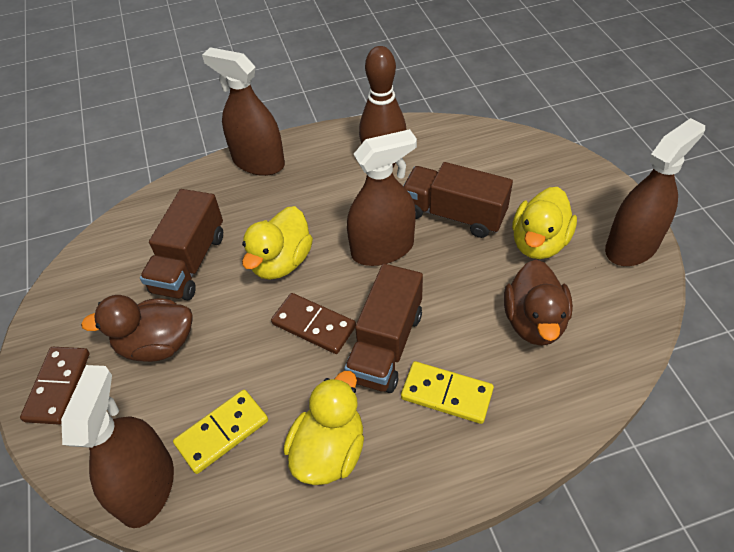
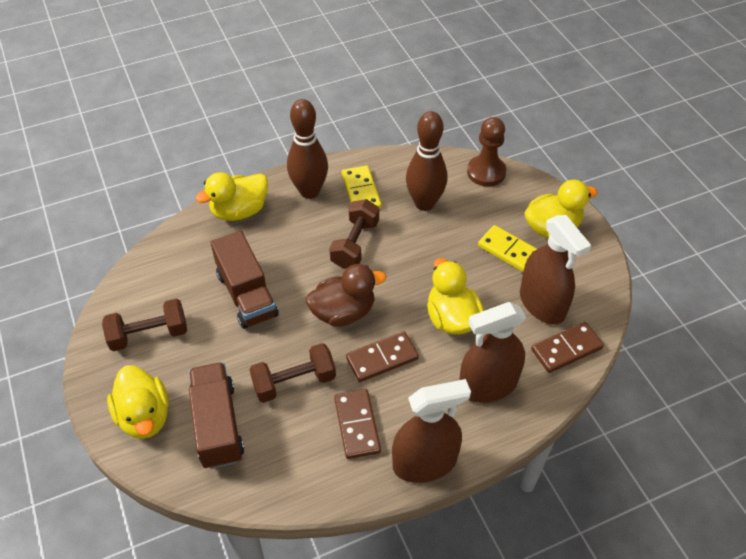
brown bowling pin: 1 -> 2
brown domino: 2 -> 3
brown duck: 2 -> 1
brown dumbbell: 0 -> 3
brown pawn: 0 -> 1
brown spray bottle: 4 -> 3
brown truck: 3 -> 2
yellow duck: 3 -> 4

